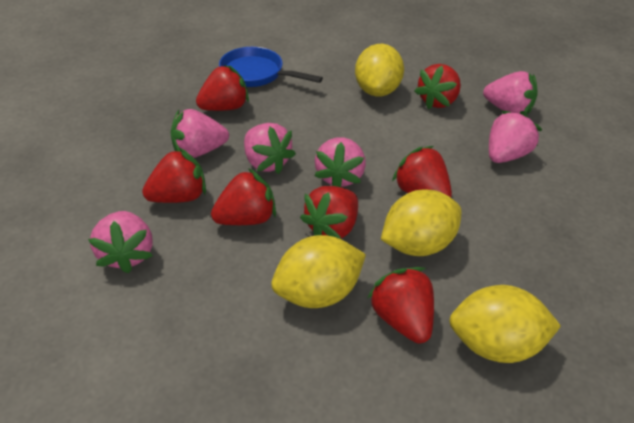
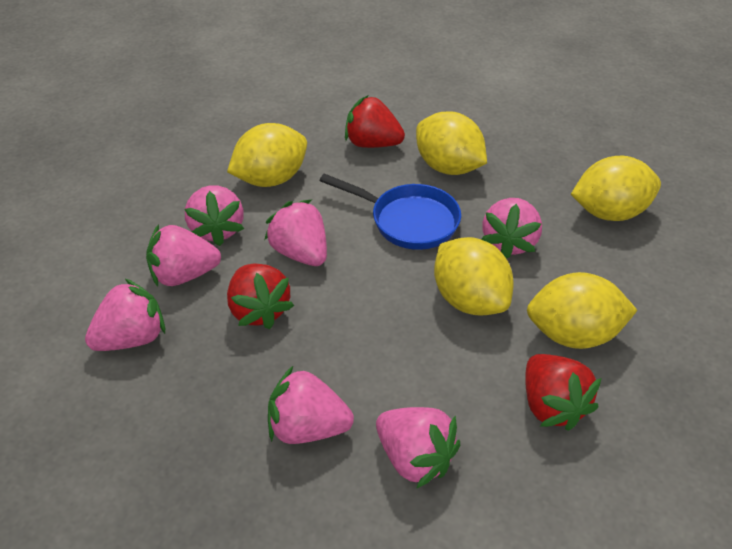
pink strawberry: 6 -> 7
red strawberry: 7 -> 3
yellow lemon: 4 -> 5

